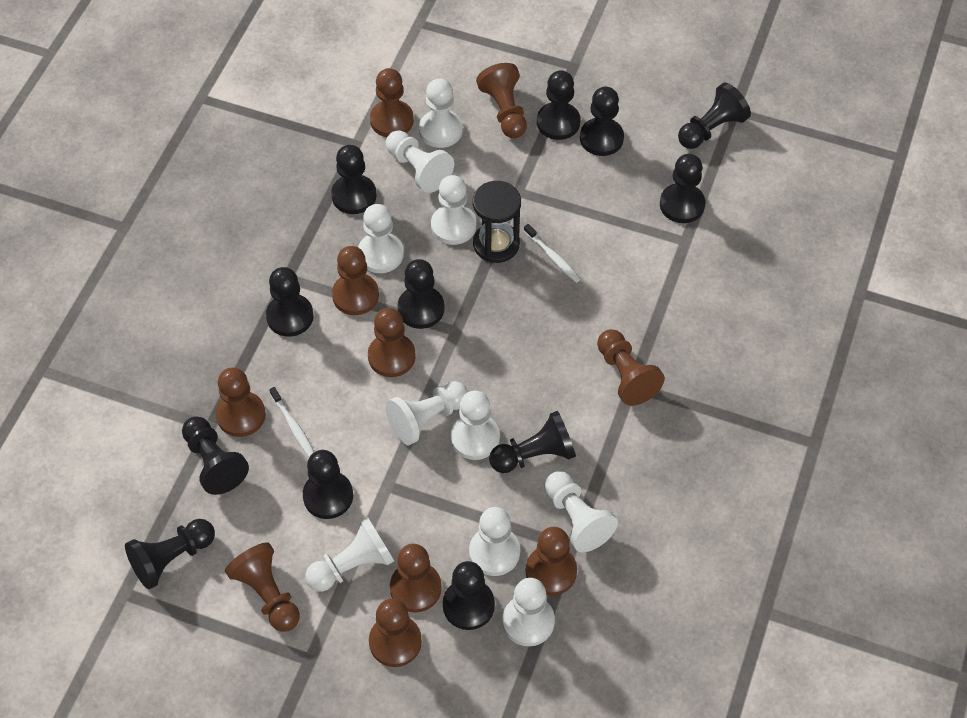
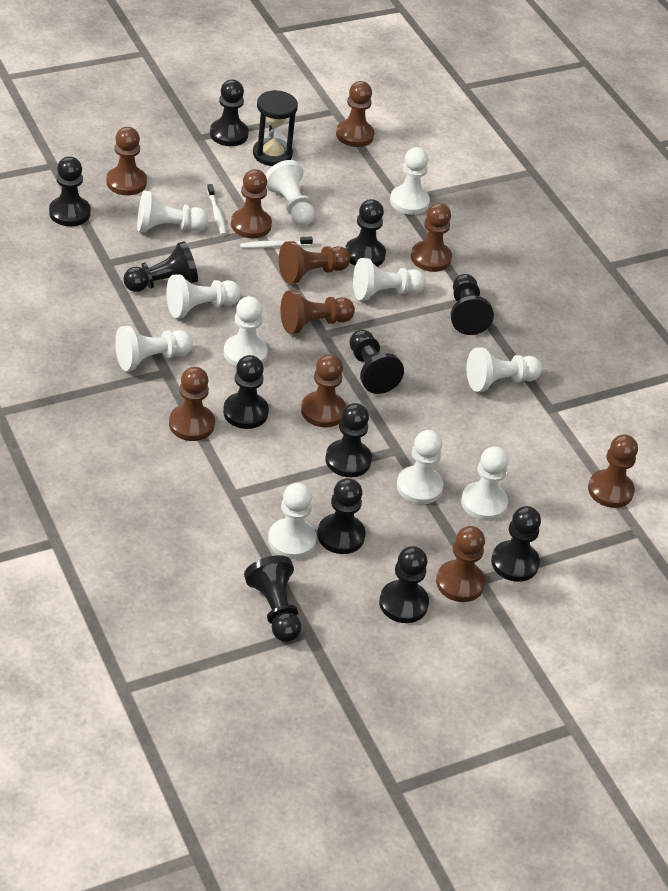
white pawn: 10 -> 11

